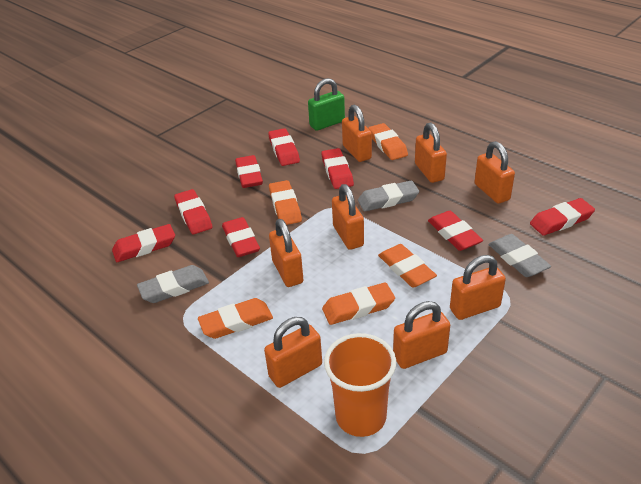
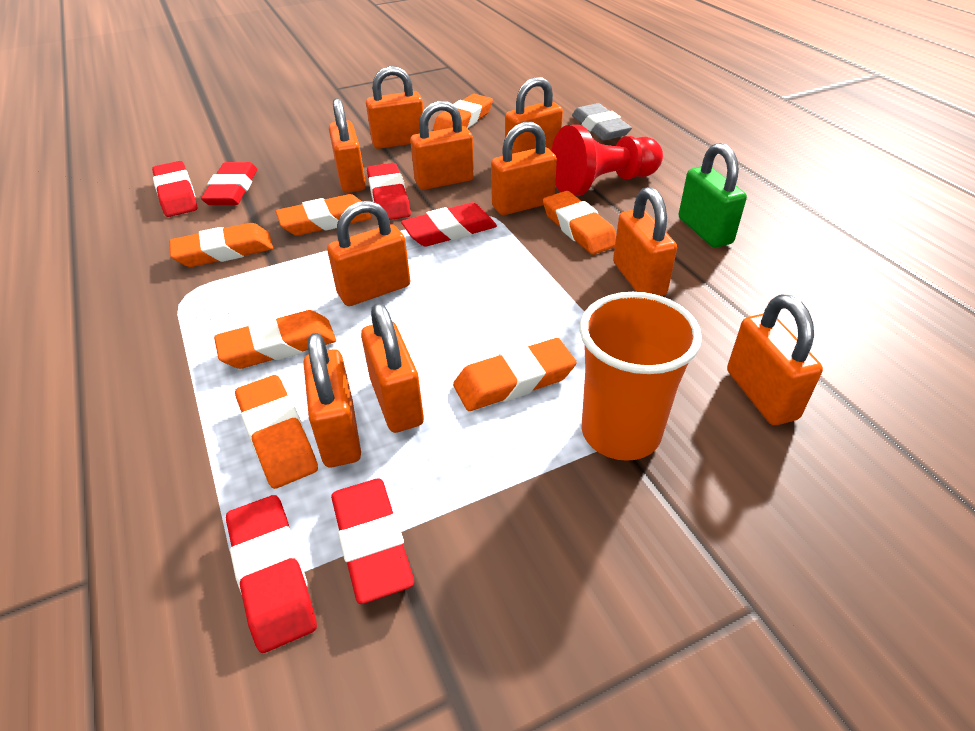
grey eraser: 3 -> 1
orange eraser: 5 -> 7
orange padlock: 8 -> 10
red eraser: 8 -> 6
red pawn: 0 -> 1

